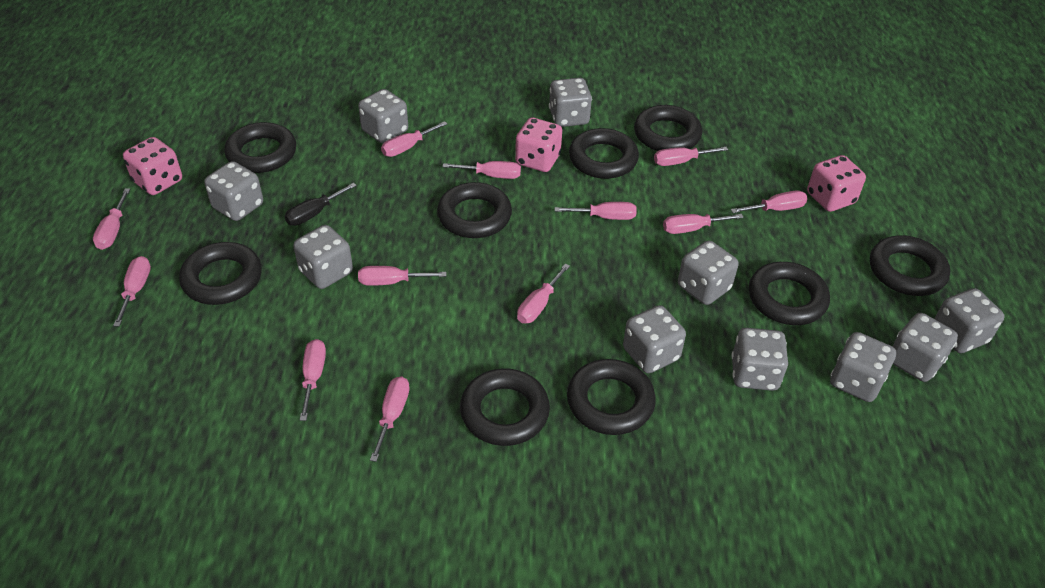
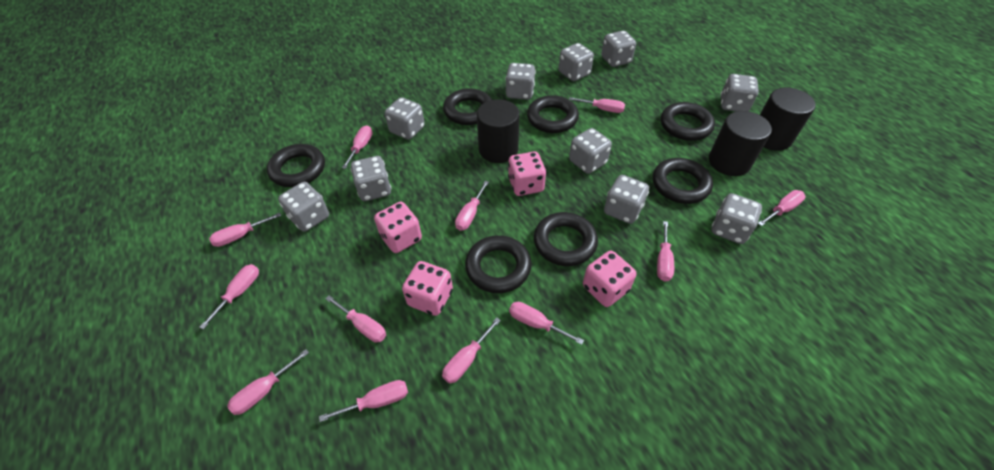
black cylinder: 0 -> 3
black ring: 9 -> 7
black screwdriver: 1 -> 0
pink dice: 3 -> 4

